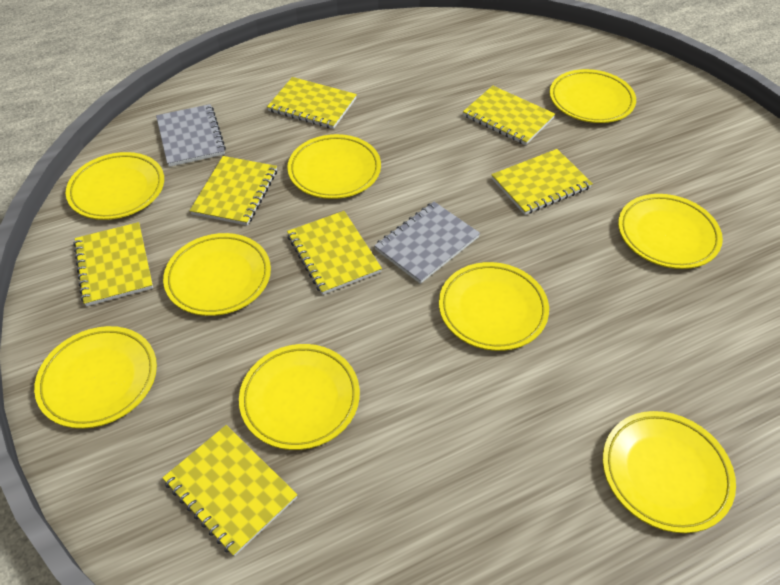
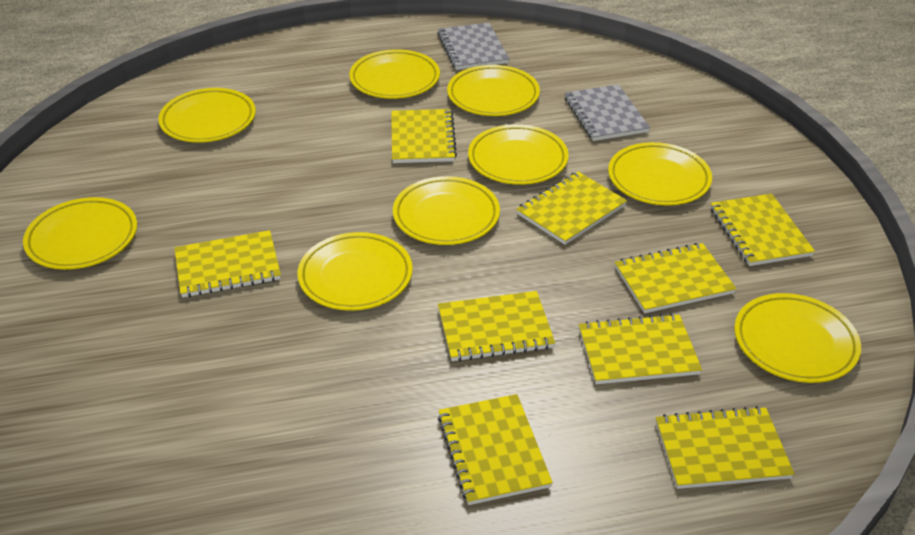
yellow notebook: 7 -> 9

